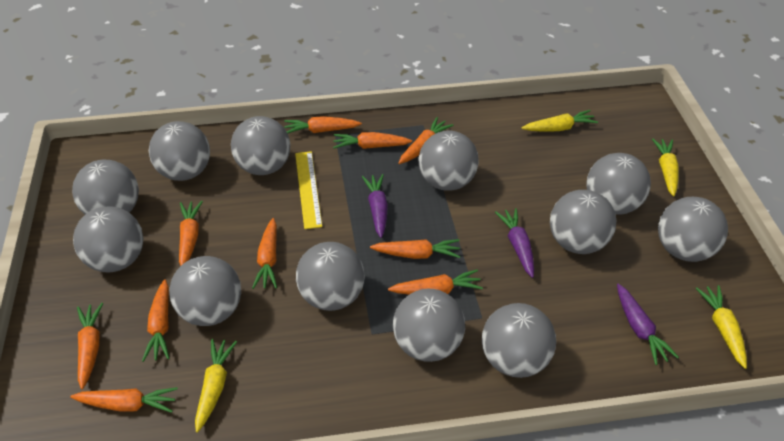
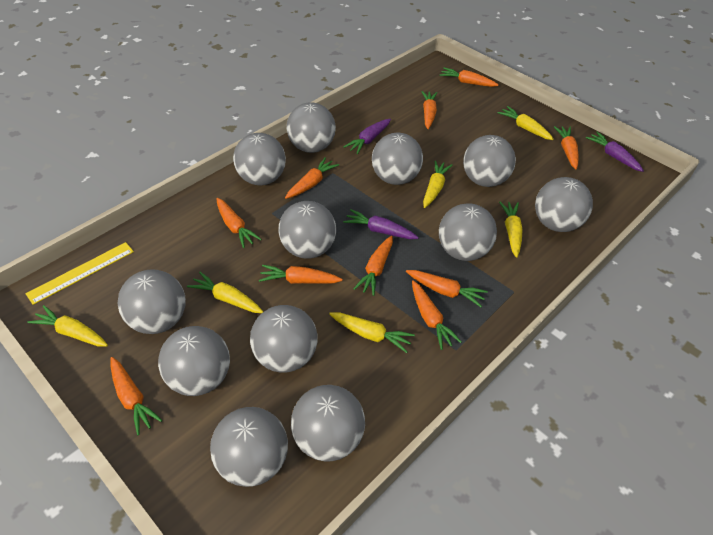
yellow carrot: 4 -> 6

